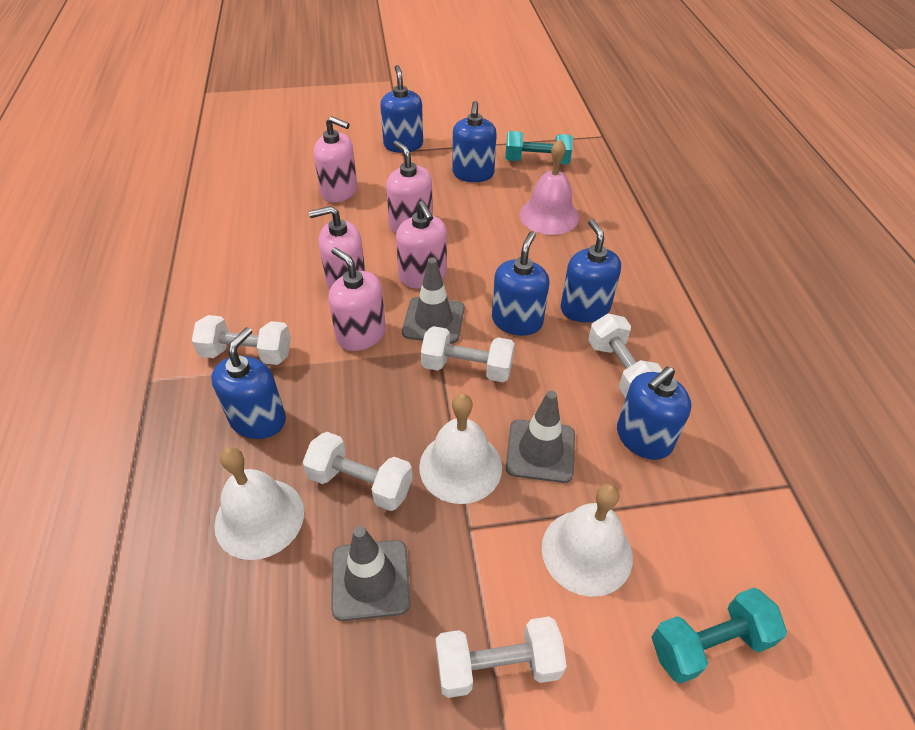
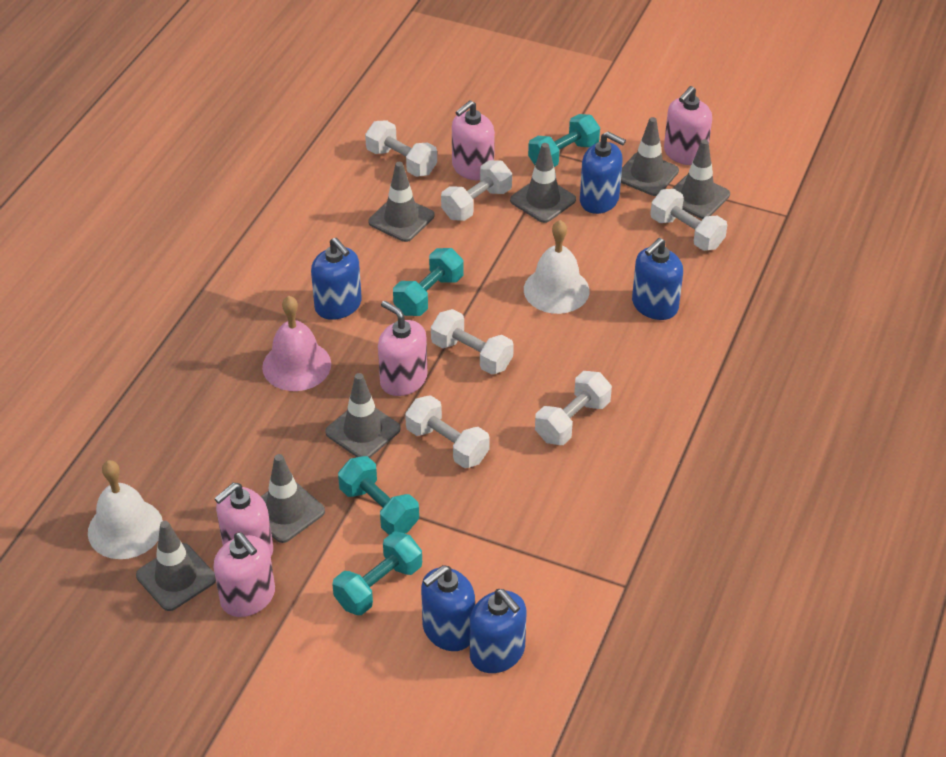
blue soap dispenser: 6 -> 5
grey traffic cone: 3 -> 7
turquoise dumbbell: 2 -> 4
white bell: 3 -> 2
white dumbbell: 5 -> 6

